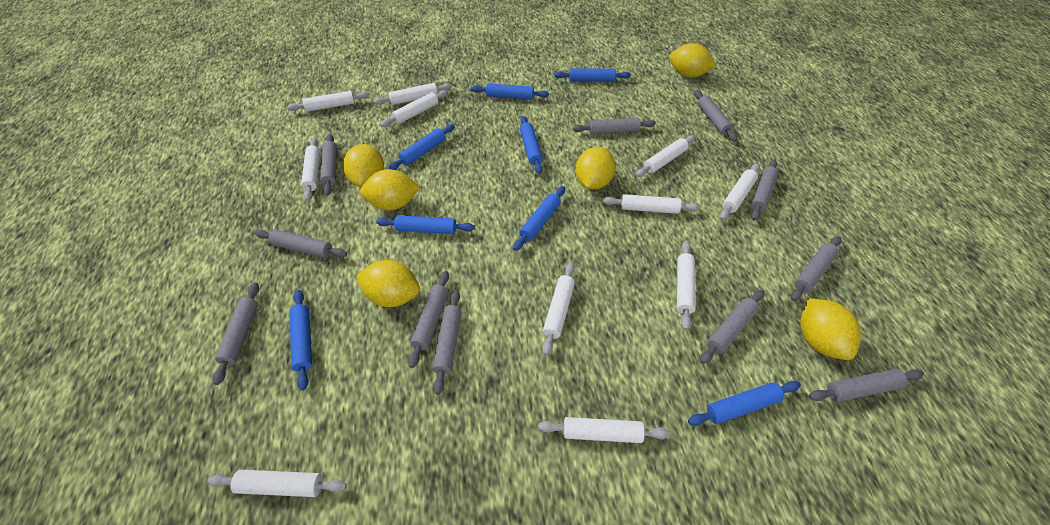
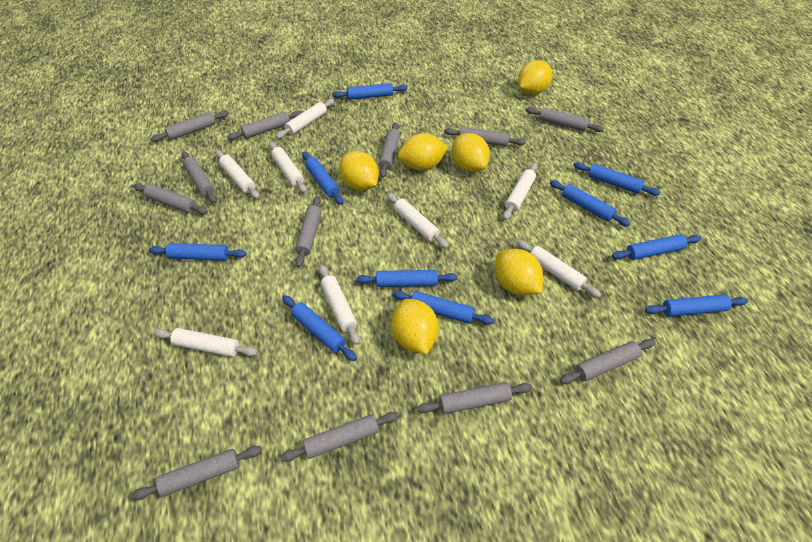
blue rolling pin: 8 -> 10
grey rolling pin: 11 -> 12
white rolling pin: 11 -> 8

